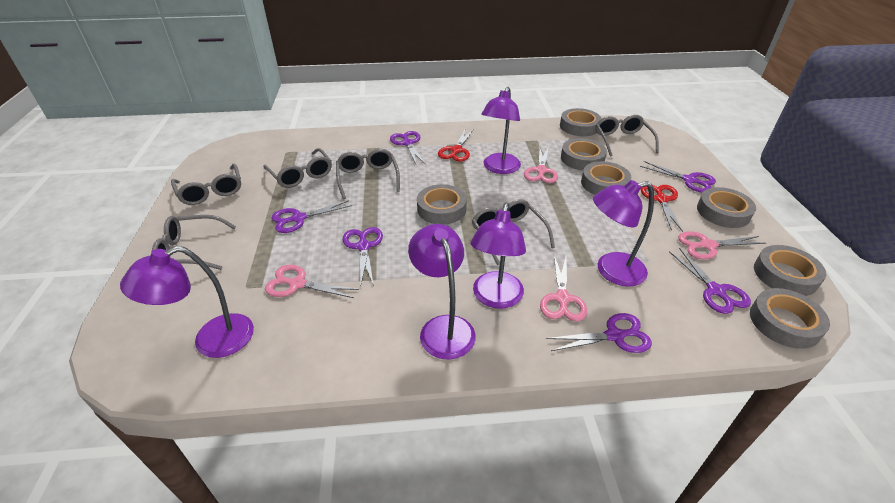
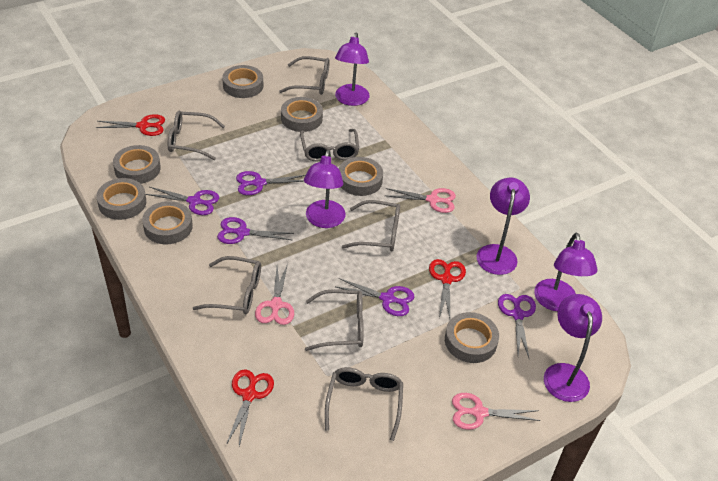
grey glasses: 6 -> 7
pink scissors: 4 -> 3
purple scissors: 6 -> 5
red scissors: 2 -> 3

